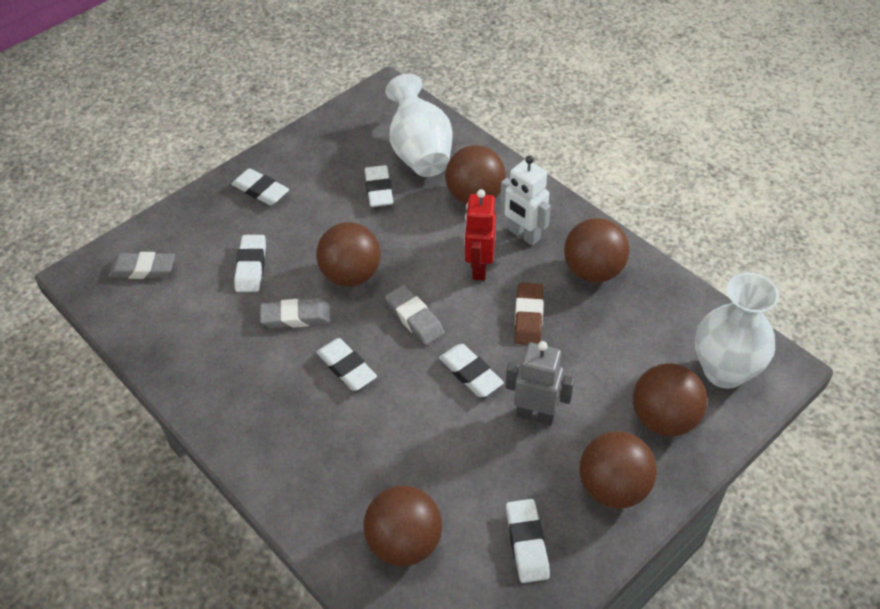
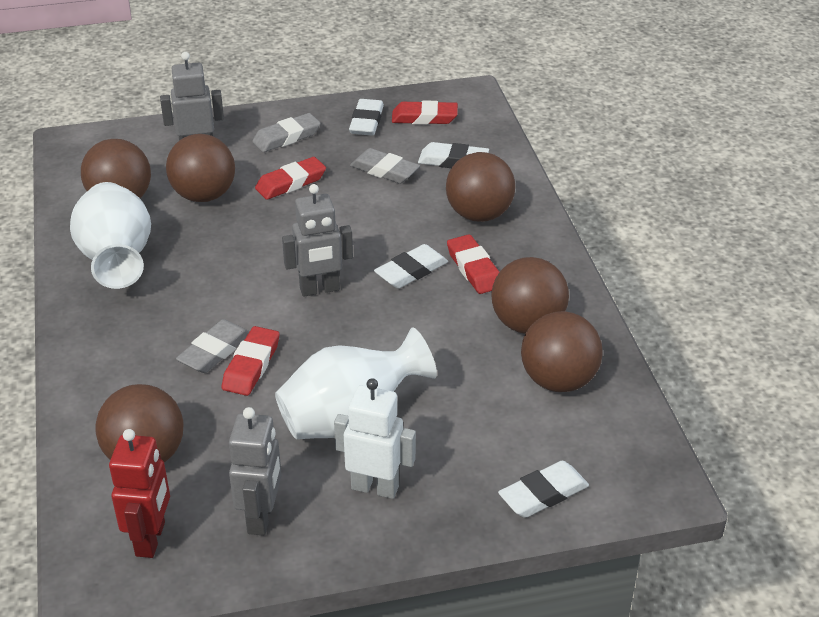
brown eraser: 1 -> 0
grey robot: 1 -> 3
red eraser: 0 -> 4
white eraser: 6 -> 4

